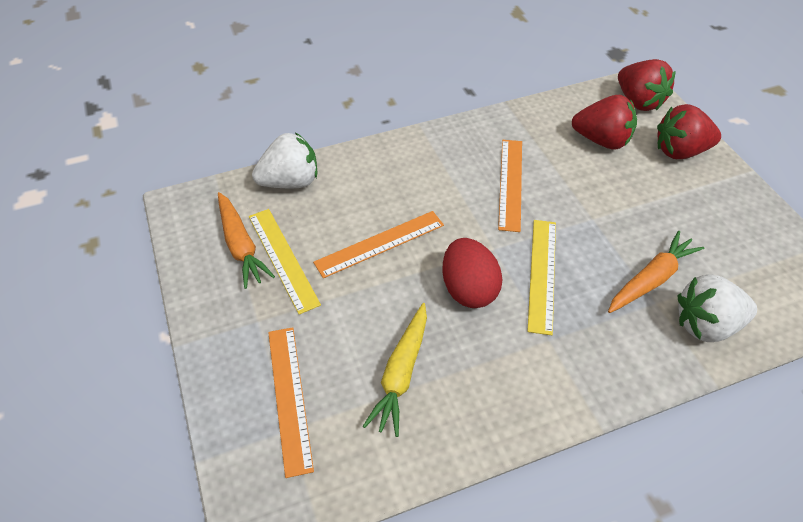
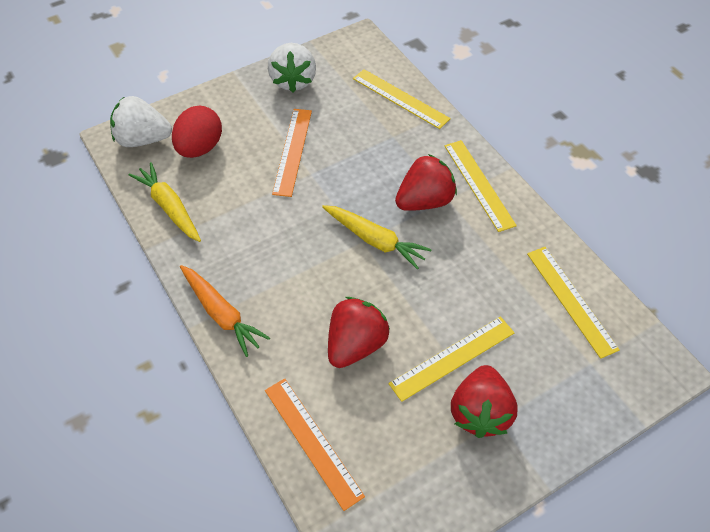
orange carrot: 2 -> 1
orange ruler: 3 -> 2
yellow carrot: 1 -> 2
yellow ruler: 2 -> 4

